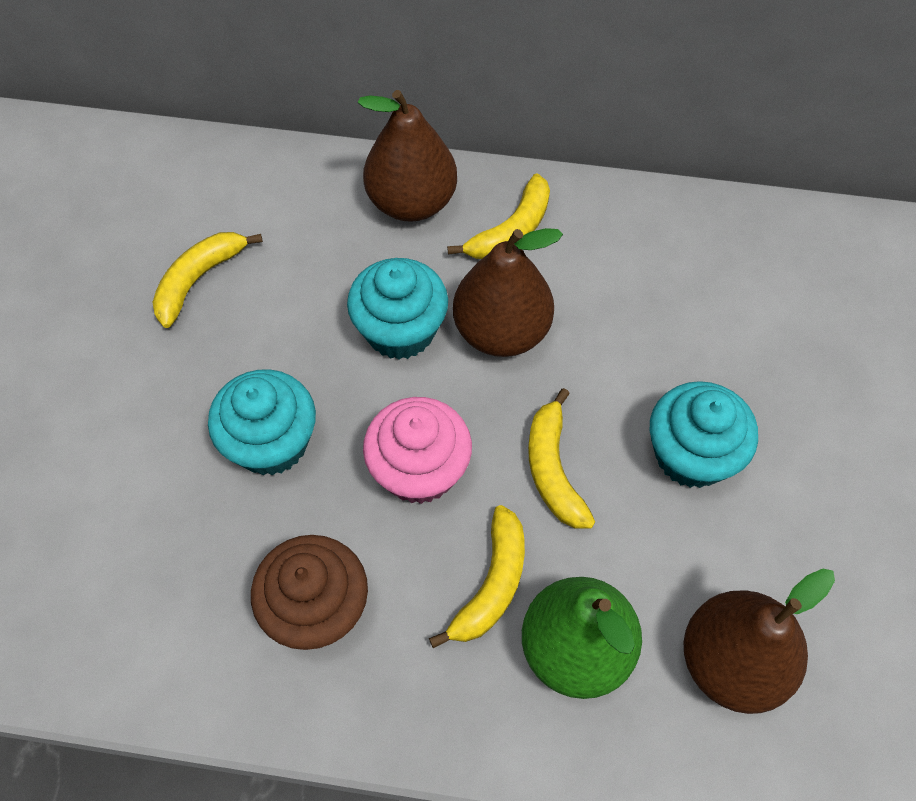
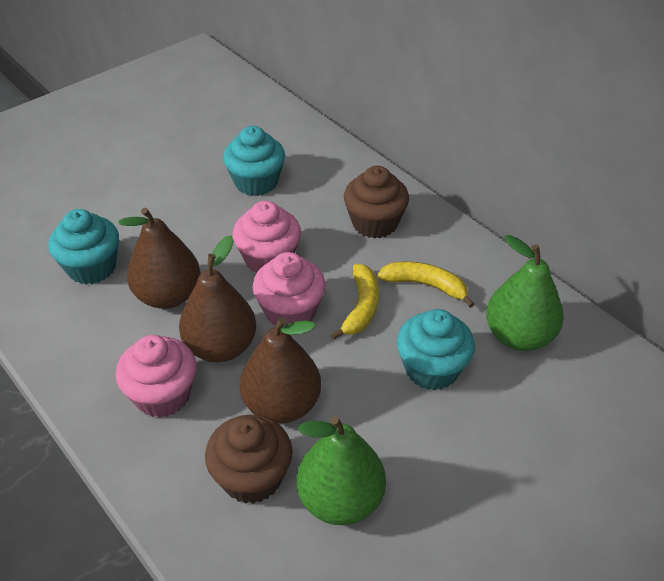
brown cupcake: 1 -> 2
green pear: 1 -> 2
pink cupcake: 1 -> 3
yellow banana: 4 -> 2

